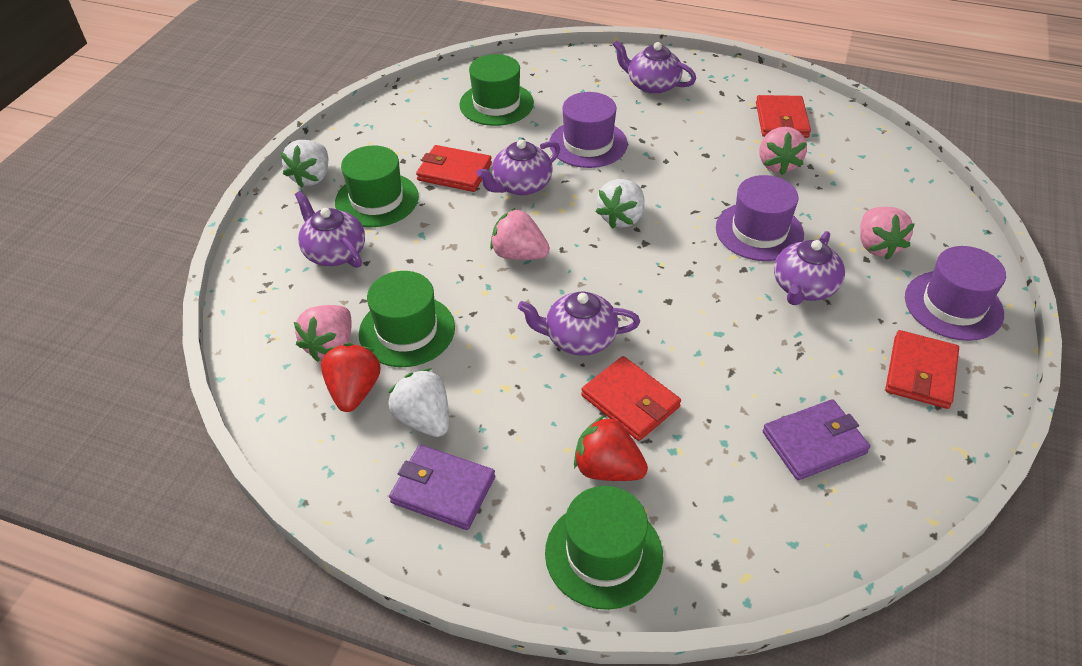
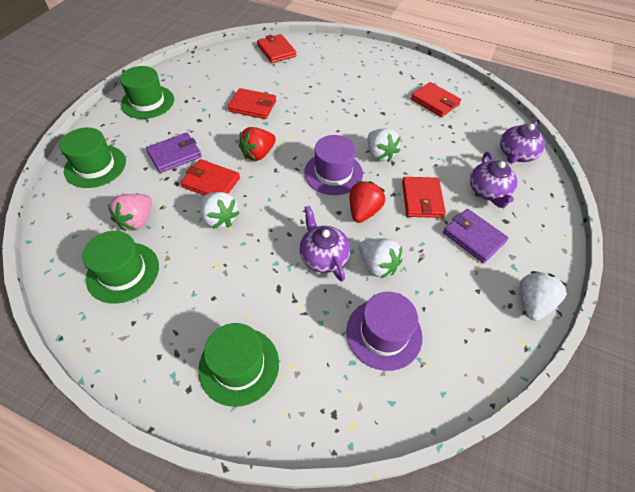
pink strawberry: 4 -> 1
purple hat: 3 -> 2
purple teapot: 5 -> 3
red wallet: 4 -> 5
white strawberry: 3 -> 4

